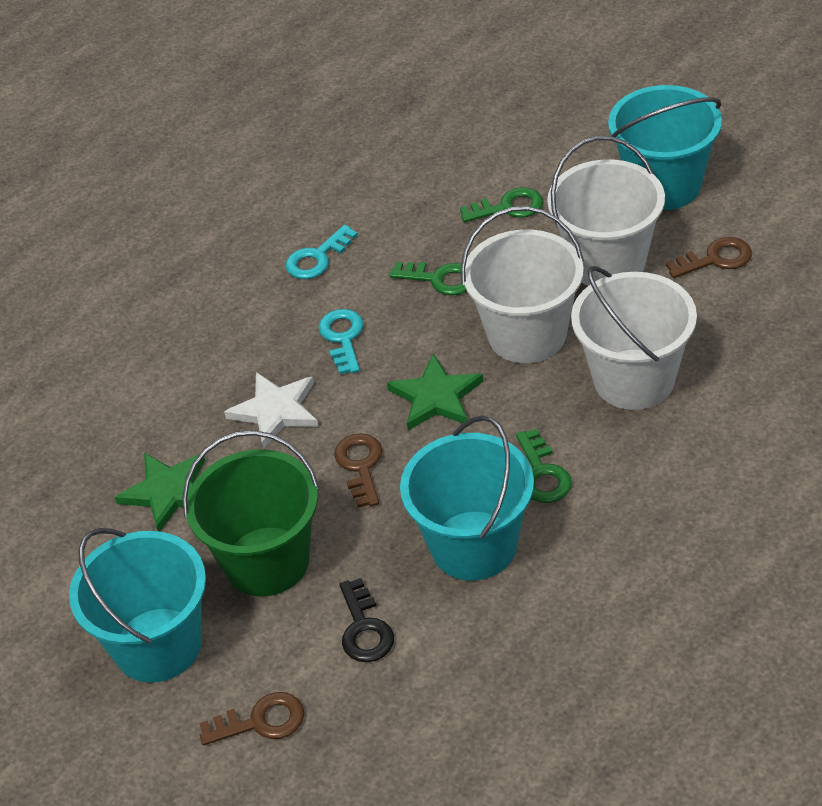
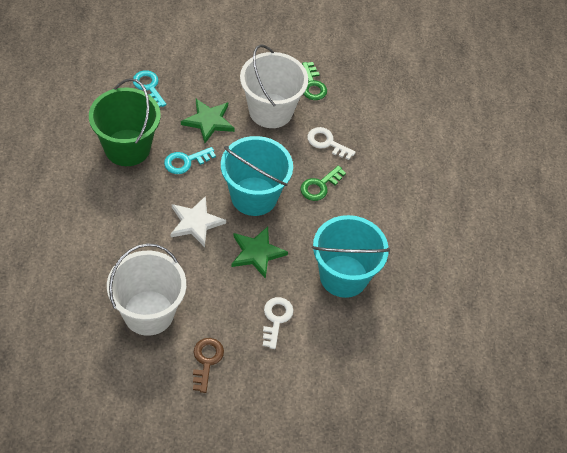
black key: 1 -> 0
brown key: 3 -> 1
green key: 3 -> 2
turquoise bucket: 3 -> 2
white bucket: 3 -> 2
white key: 0 -> 2

